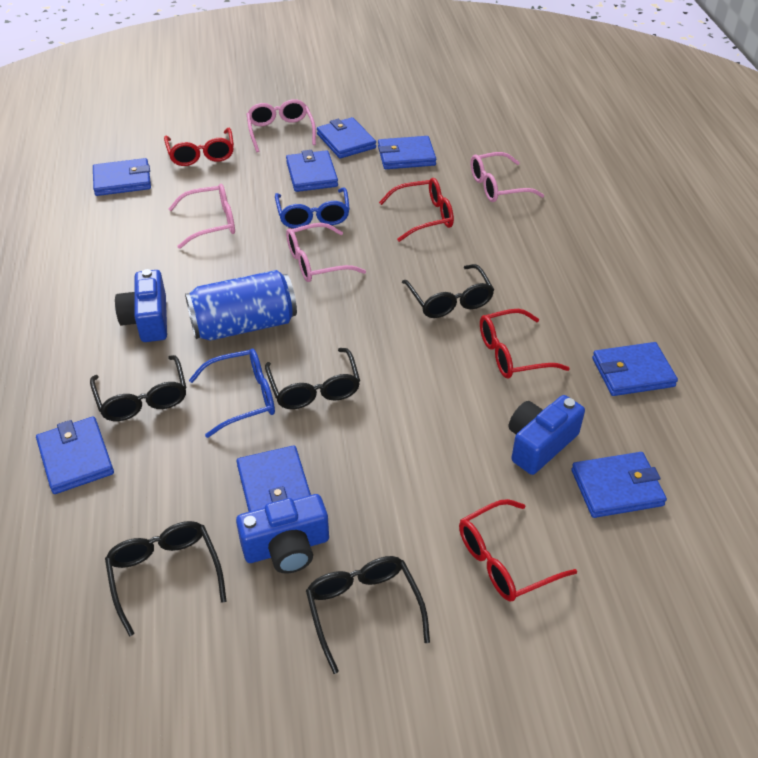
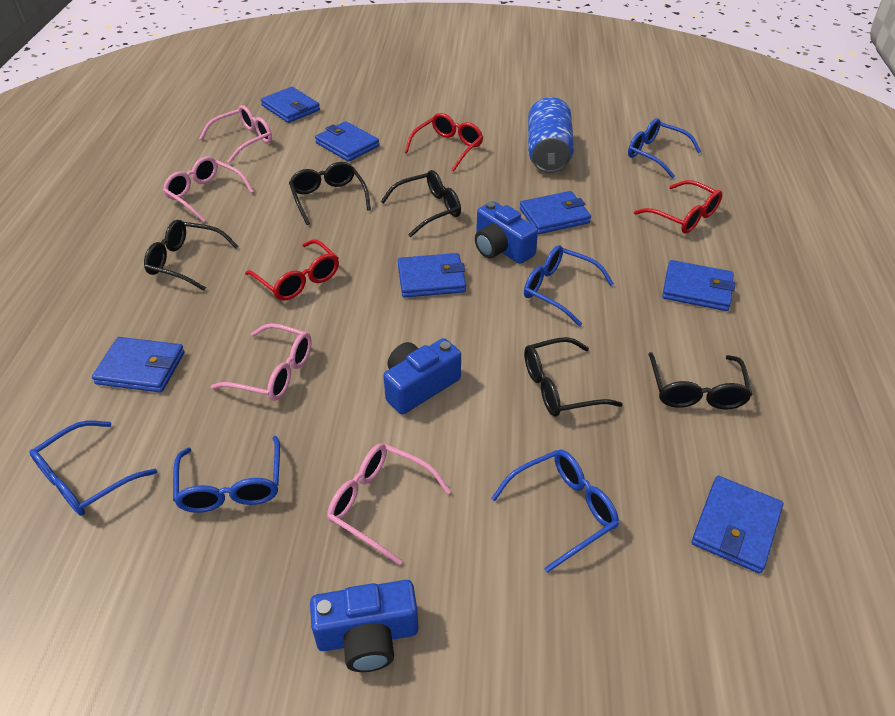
blue glasses: 2 -> 5
blue wallet: 8 -> 7
red glasses: 4 -> 3

